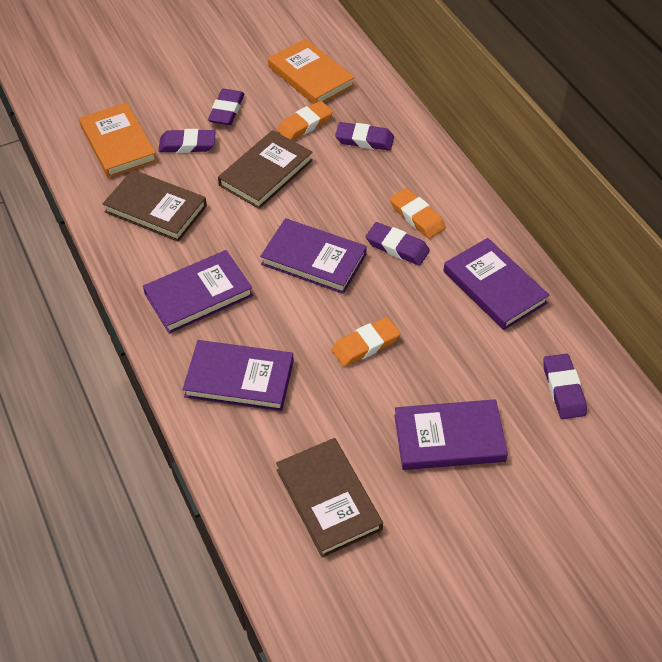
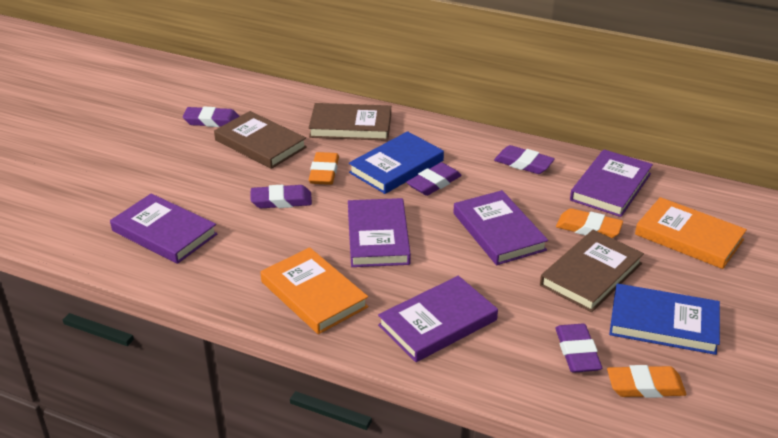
blue book: 0 -> 2

